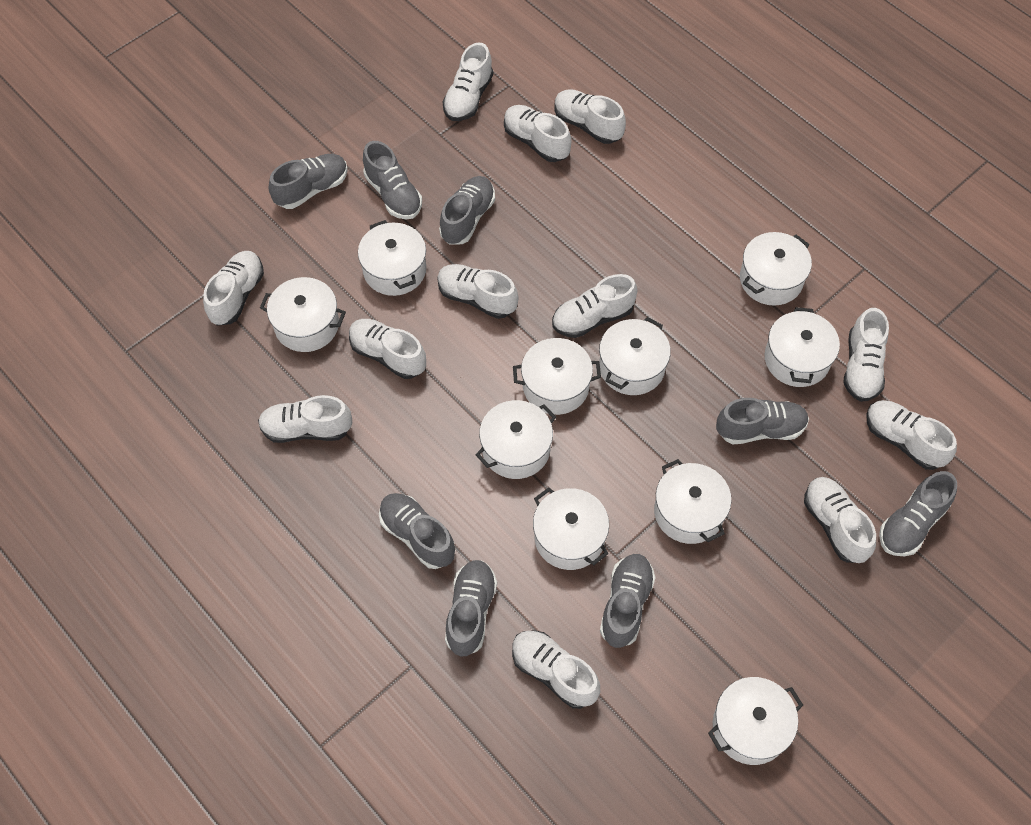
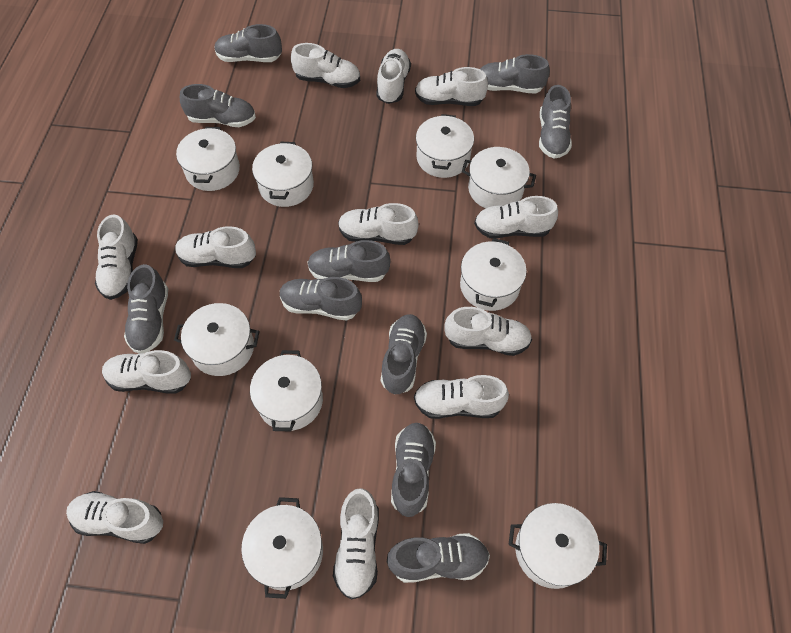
grey shoe: 8 -> 10
white pot: 10 -> 9

